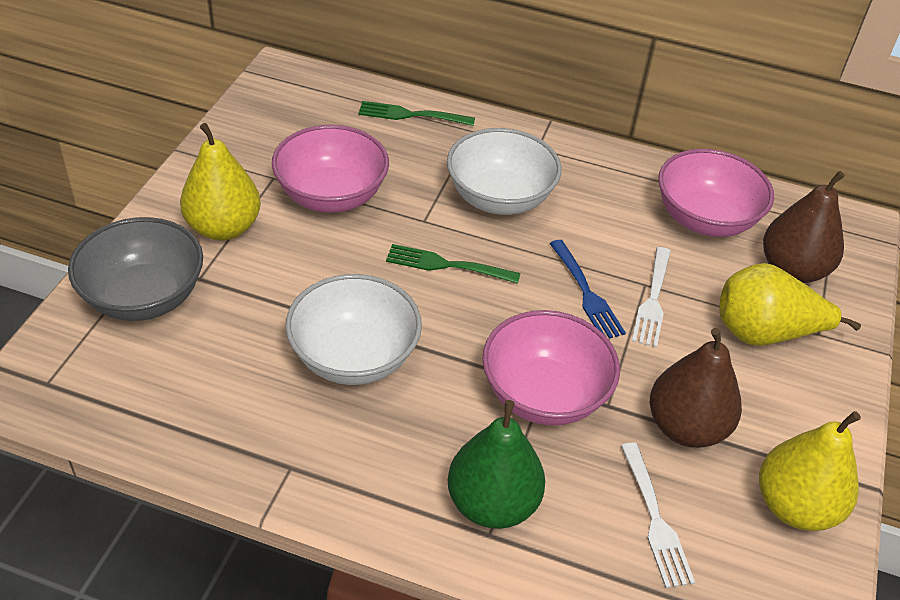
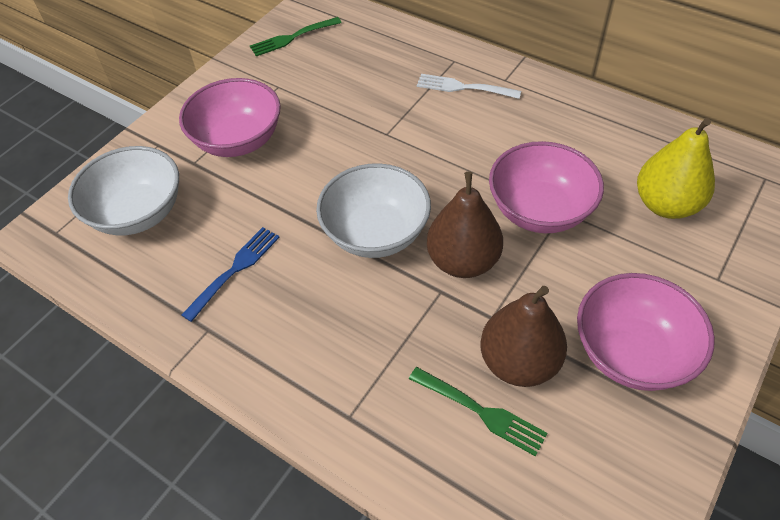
green pear: 1 -> 0
grey bowl: 1 -> 0
white fork: 2 -> 1
yellow pear: 3 -> 1

